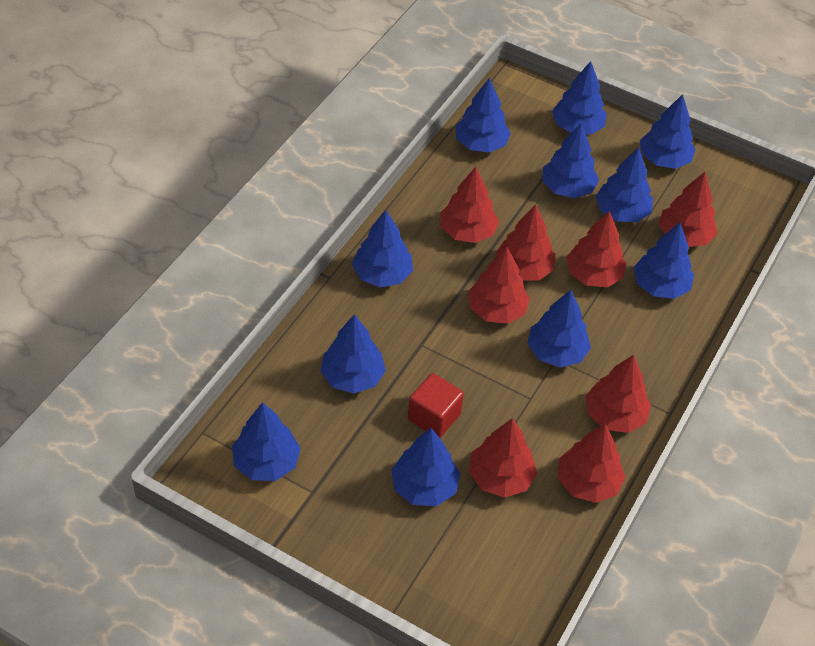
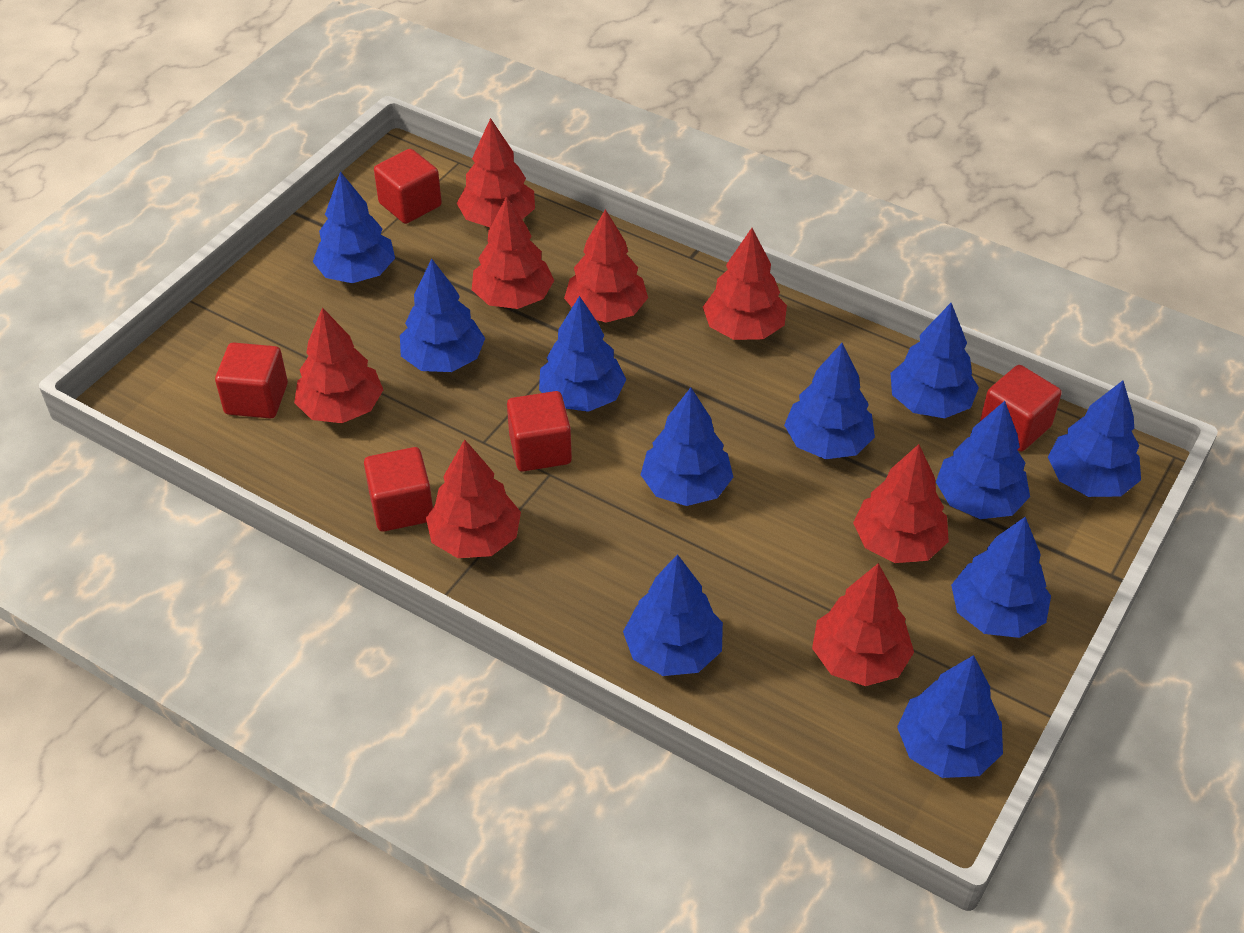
red cube: 1 -> 5

